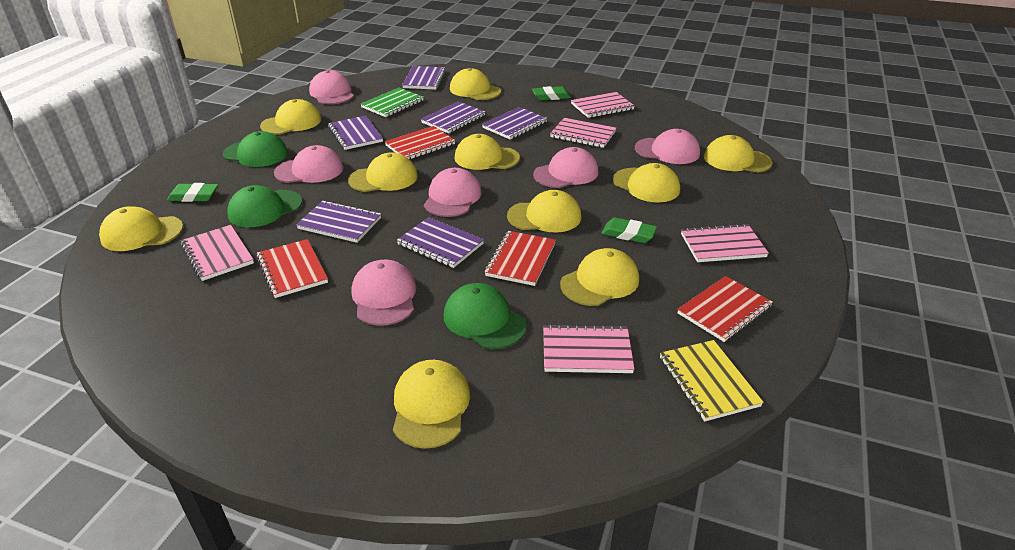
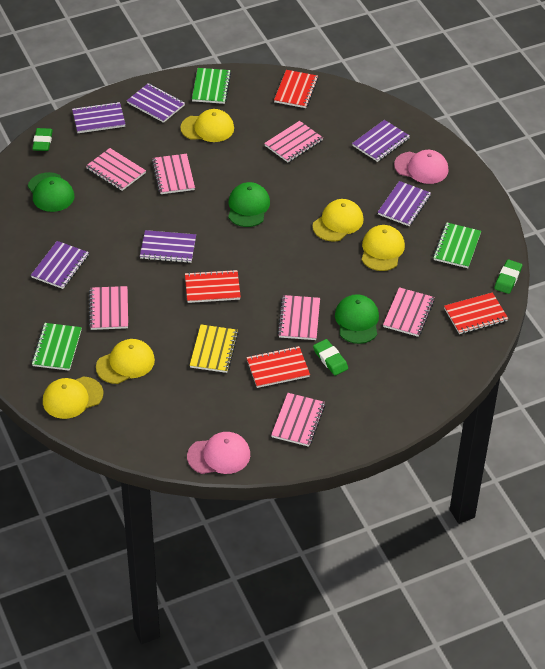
green notebook: 1 -> 3
pink cap: 6 -> 2
pink notebook: 5 -> 7
yellow cap: 10 -> 5

